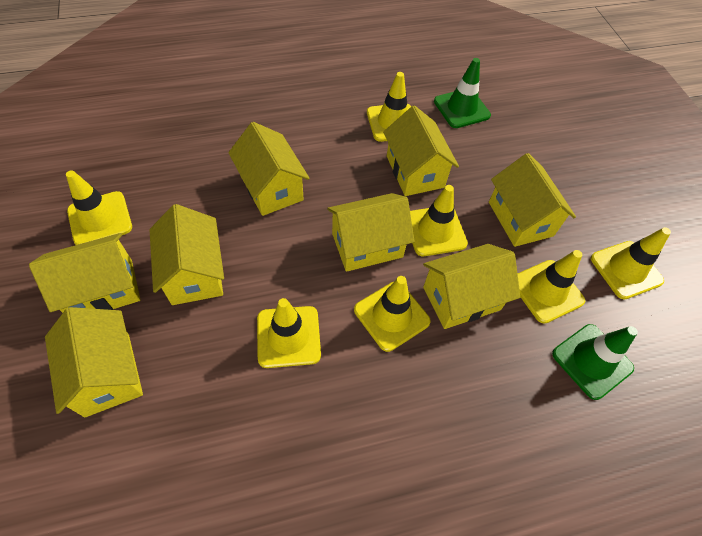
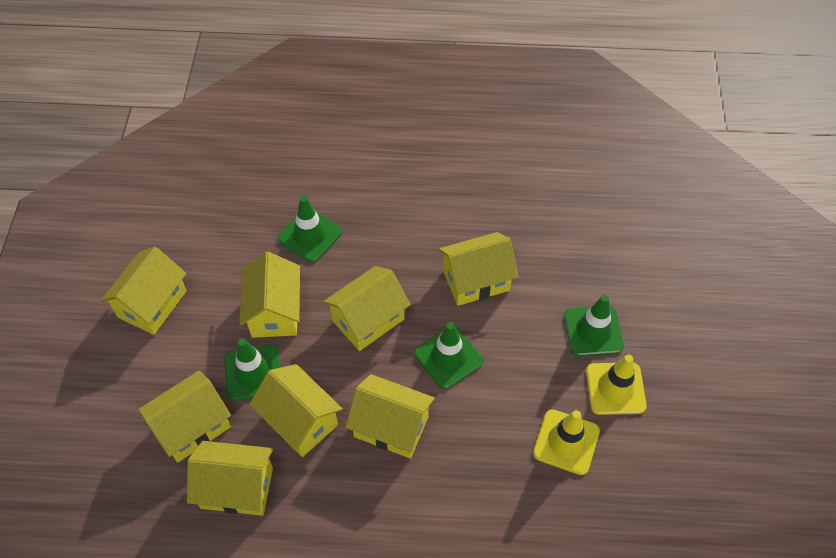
green traffic cone: 2 -> 4
yellow traffic cone: 7 -> 2

